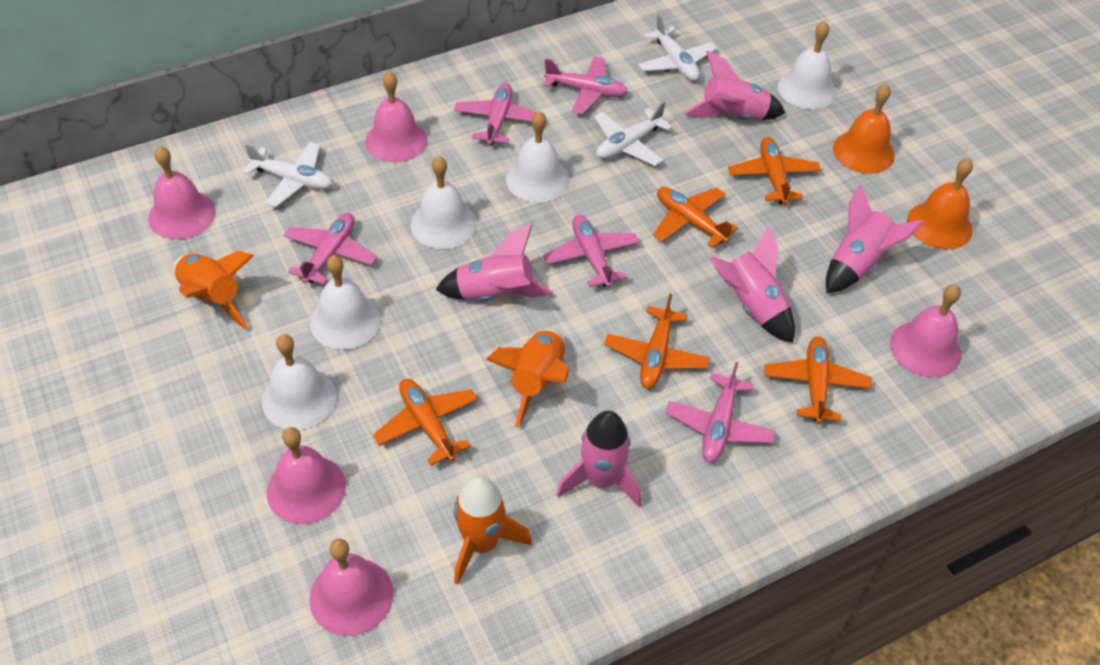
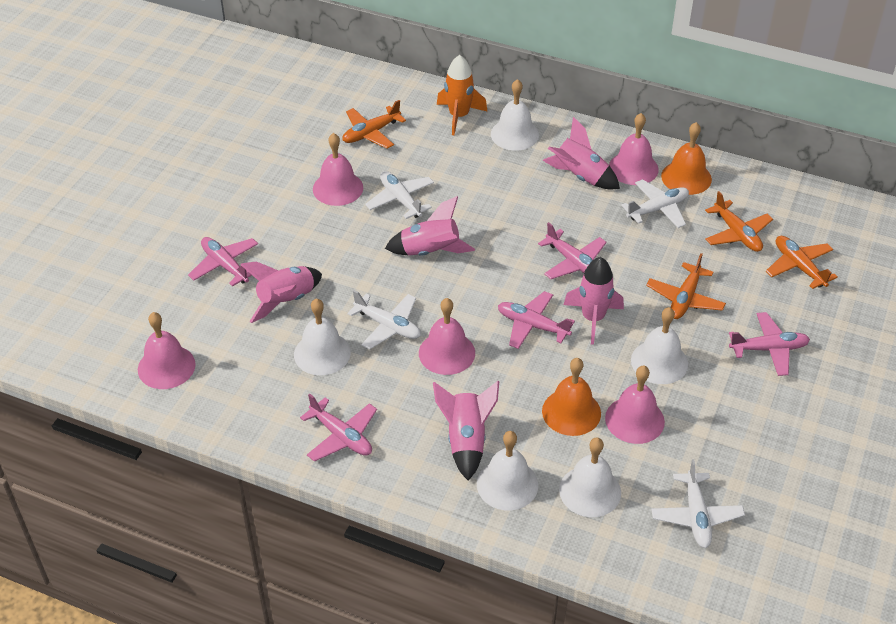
orange plane: 5 -> 4
orange rocket: 3 -> 1
white plane: 3 -> 4

